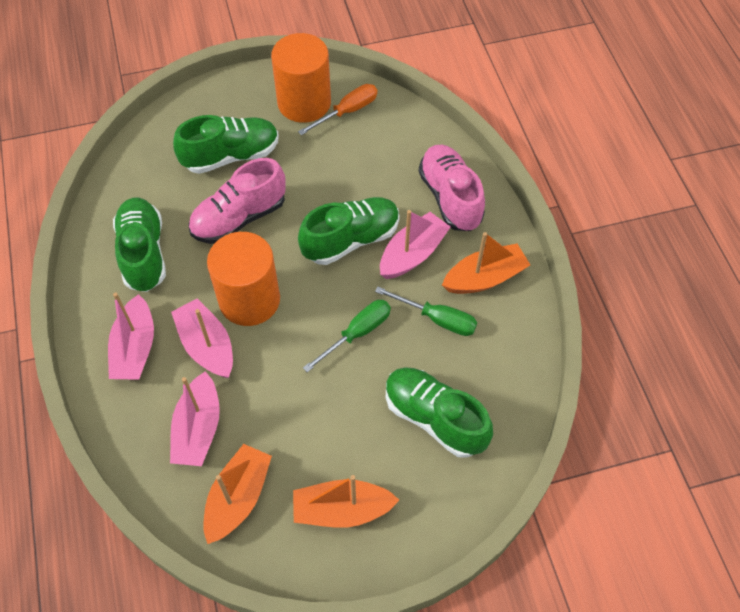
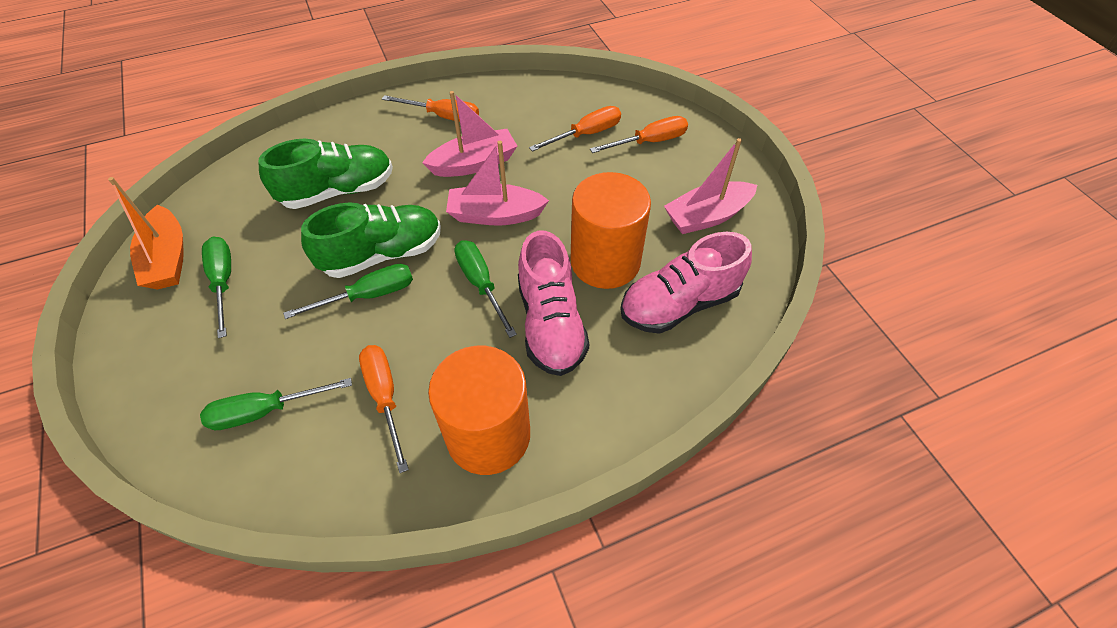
green screwdriver: 2 -> 4
green shoe: 4 -> 2
orange boat: 3 -> 1
orange screwdriver: 1 -> 4
pink boat: 4 -> 3

